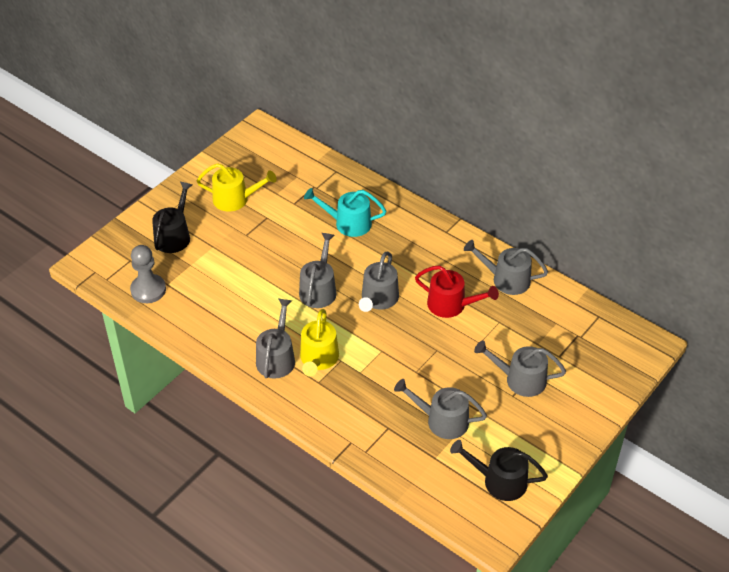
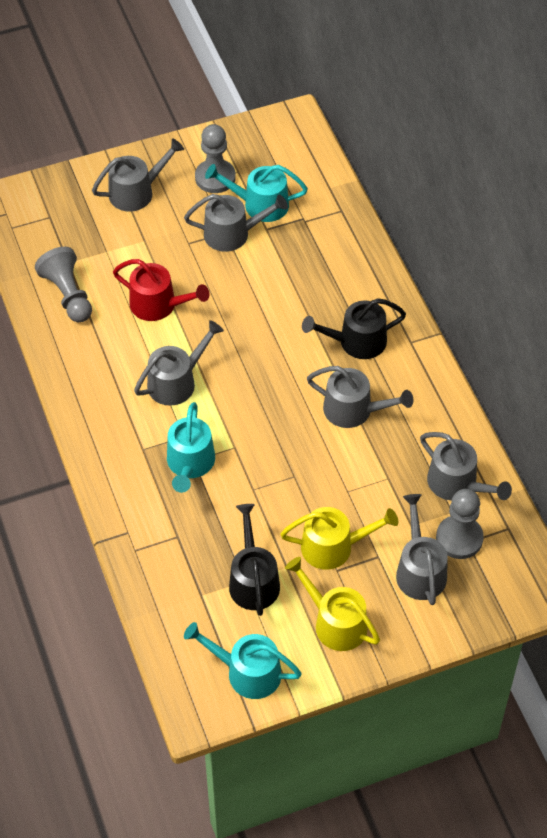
grey pawn: 1 -> 3
turquoise watering can: 1 -> 3

